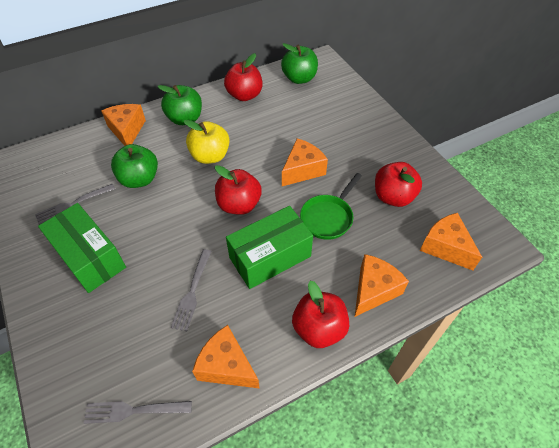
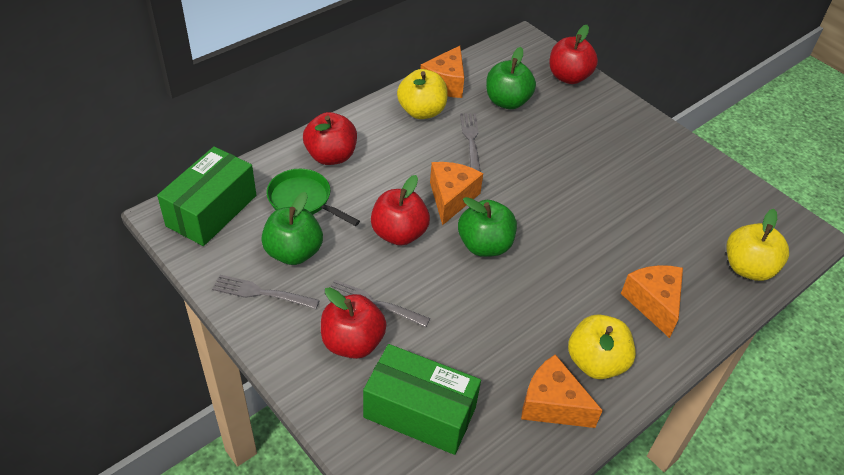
orange cheese: 5 -> 4
yellow apple: 1 -> 3

